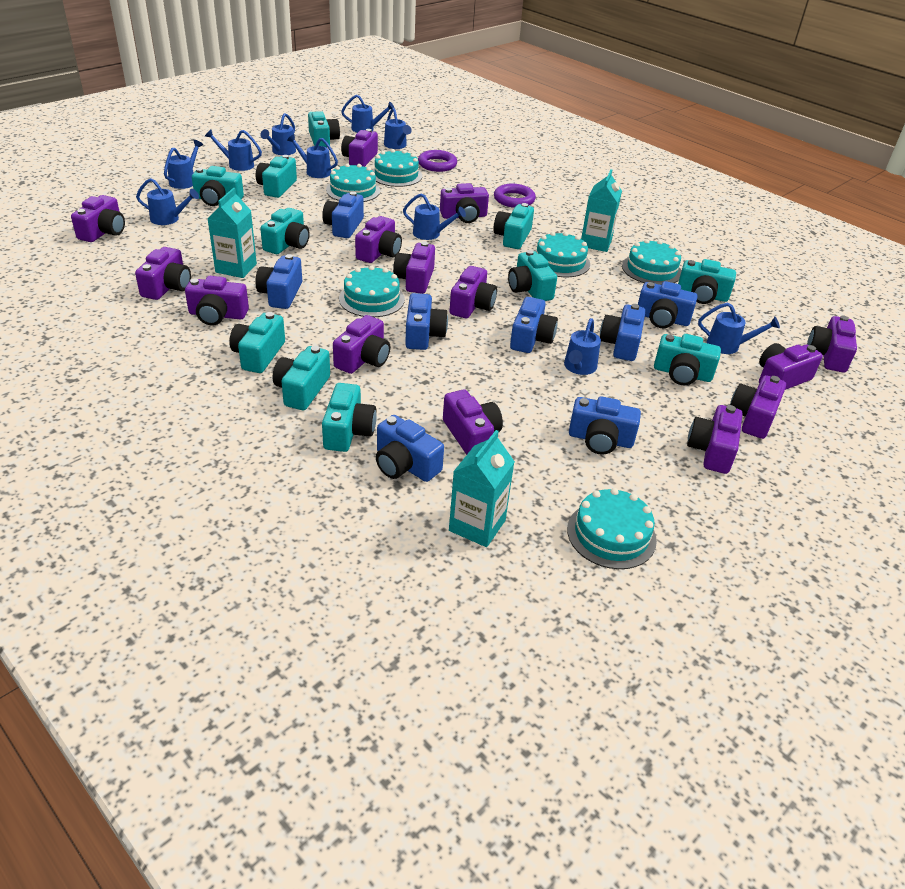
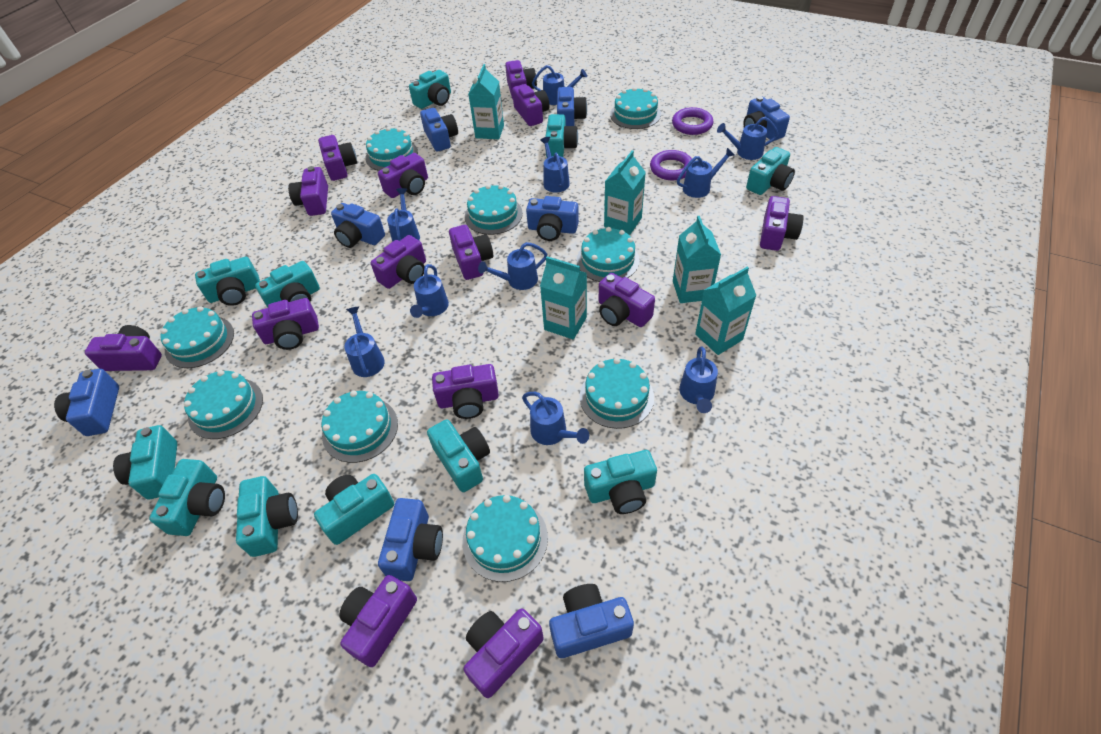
turquoise cake: 6 -> 9
turquoise carton: 3 -> 5

